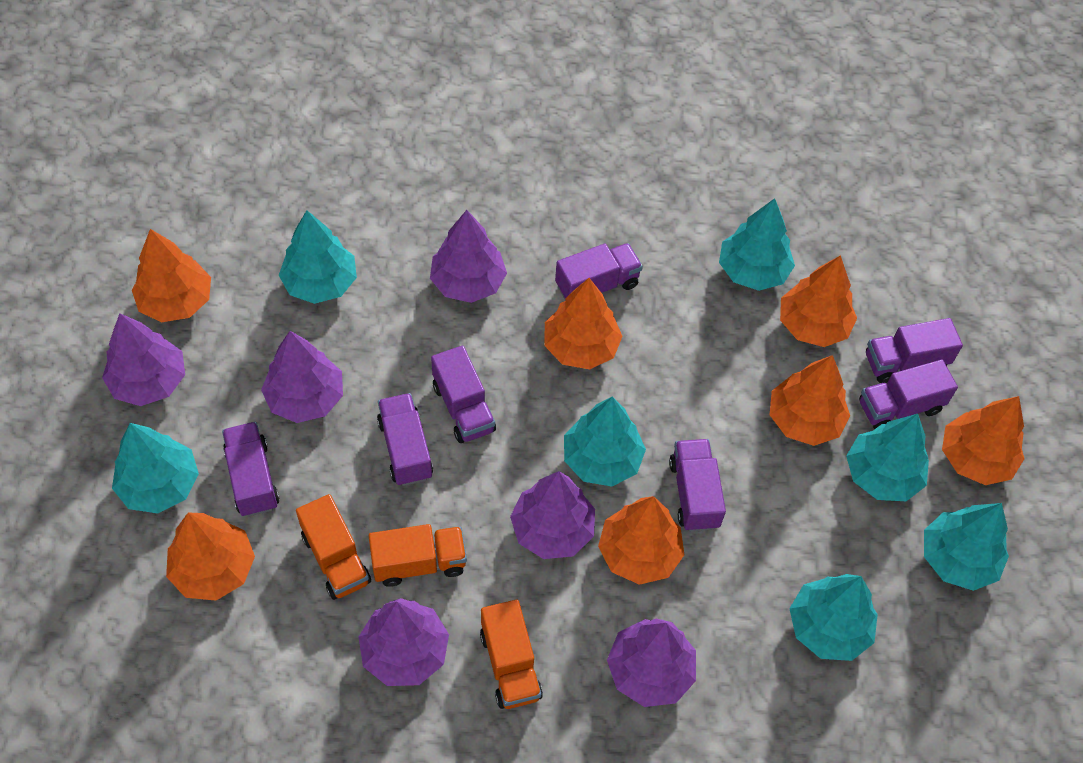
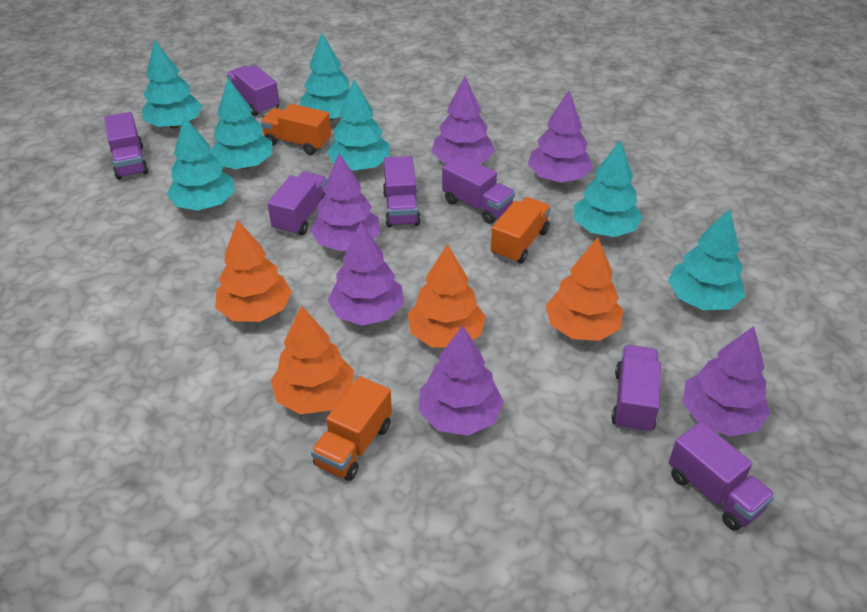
orange tree: 7 -> 4

